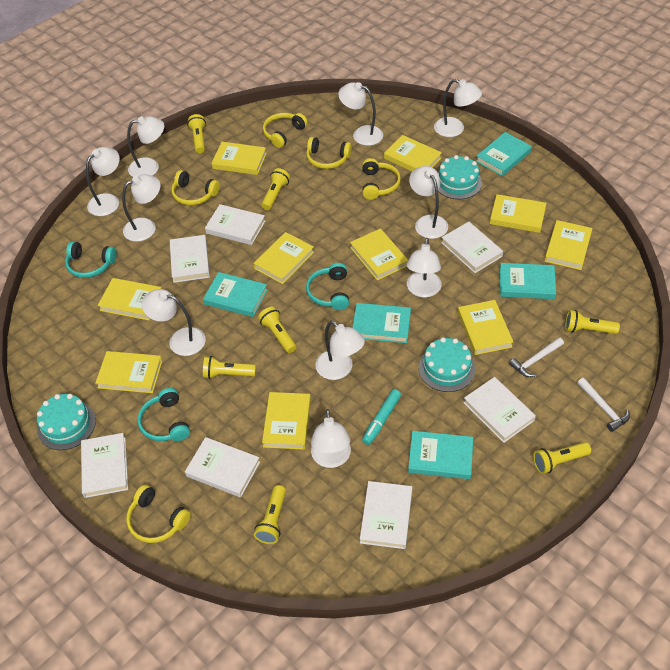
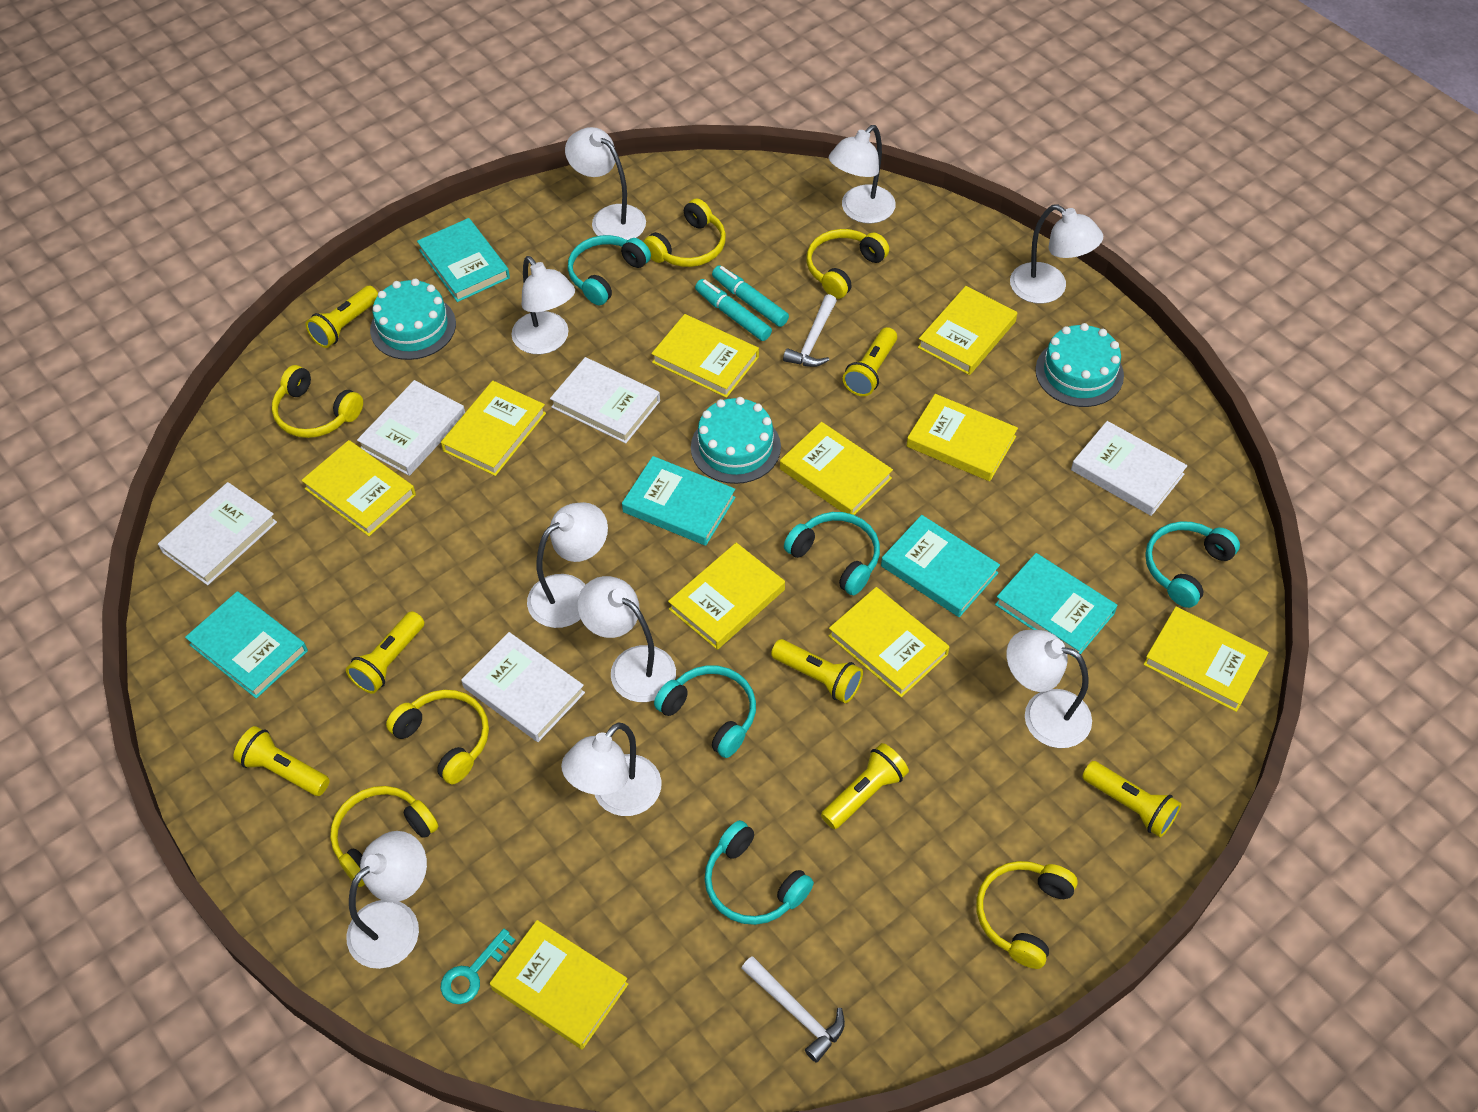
turquoise headphones: 3 -> 5
turquoise key: 0 -> 1
turquoise marker: 1 -> 2
white book: 7 -> 5
white lamp: 10 -> 9
yellow headphones: 5 -> 6

